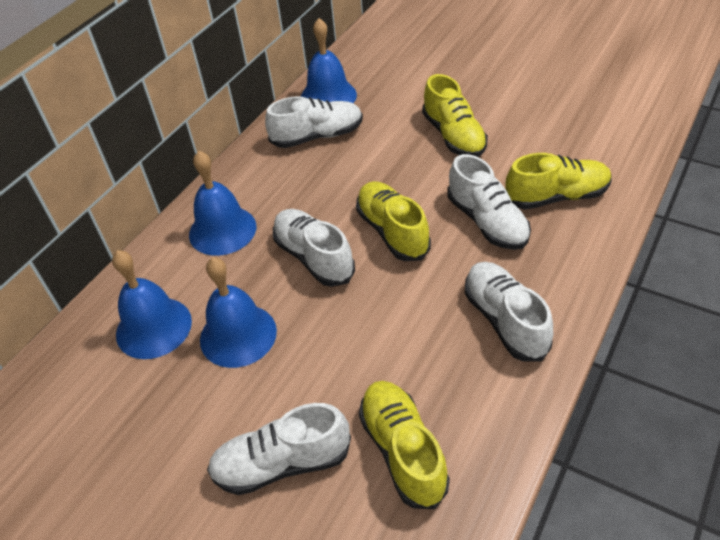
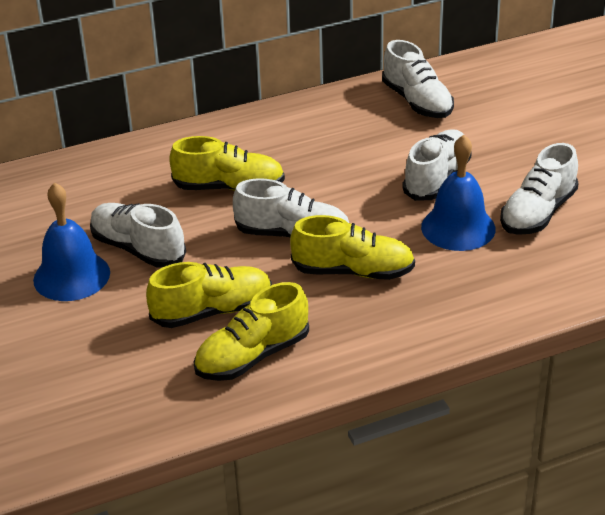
blue bell: 4 -> 2

